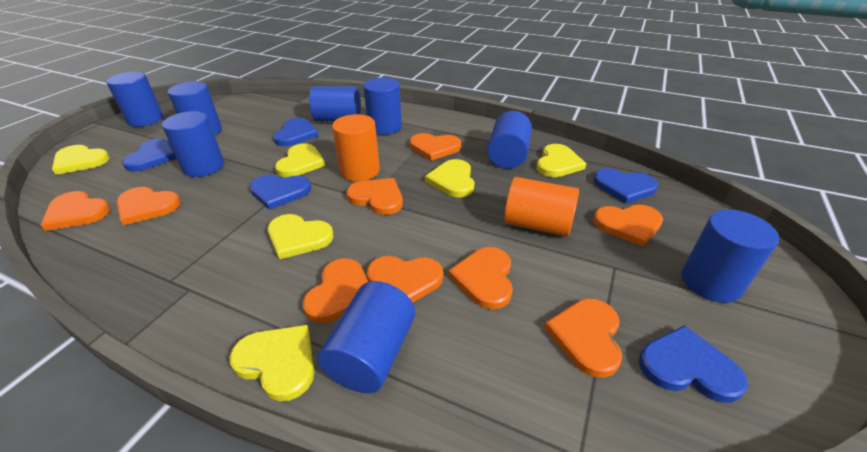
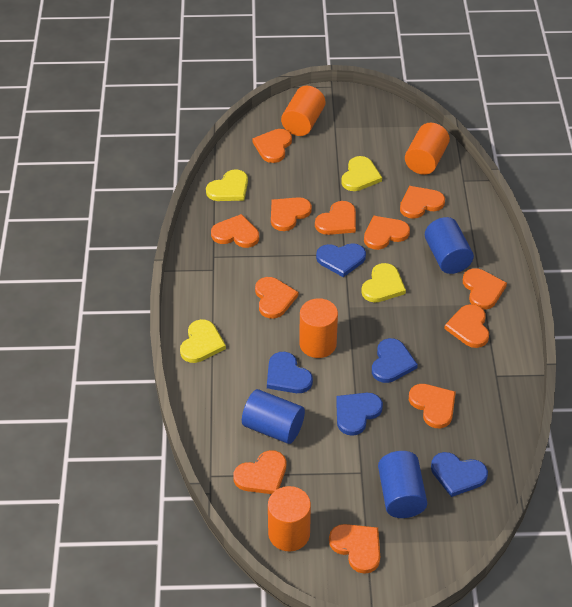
blue cylinder: 8 -> 3
orange cylinder: 2 -> 4
orange heart: 9 -> 12
yellow heart: 6 -> 4

